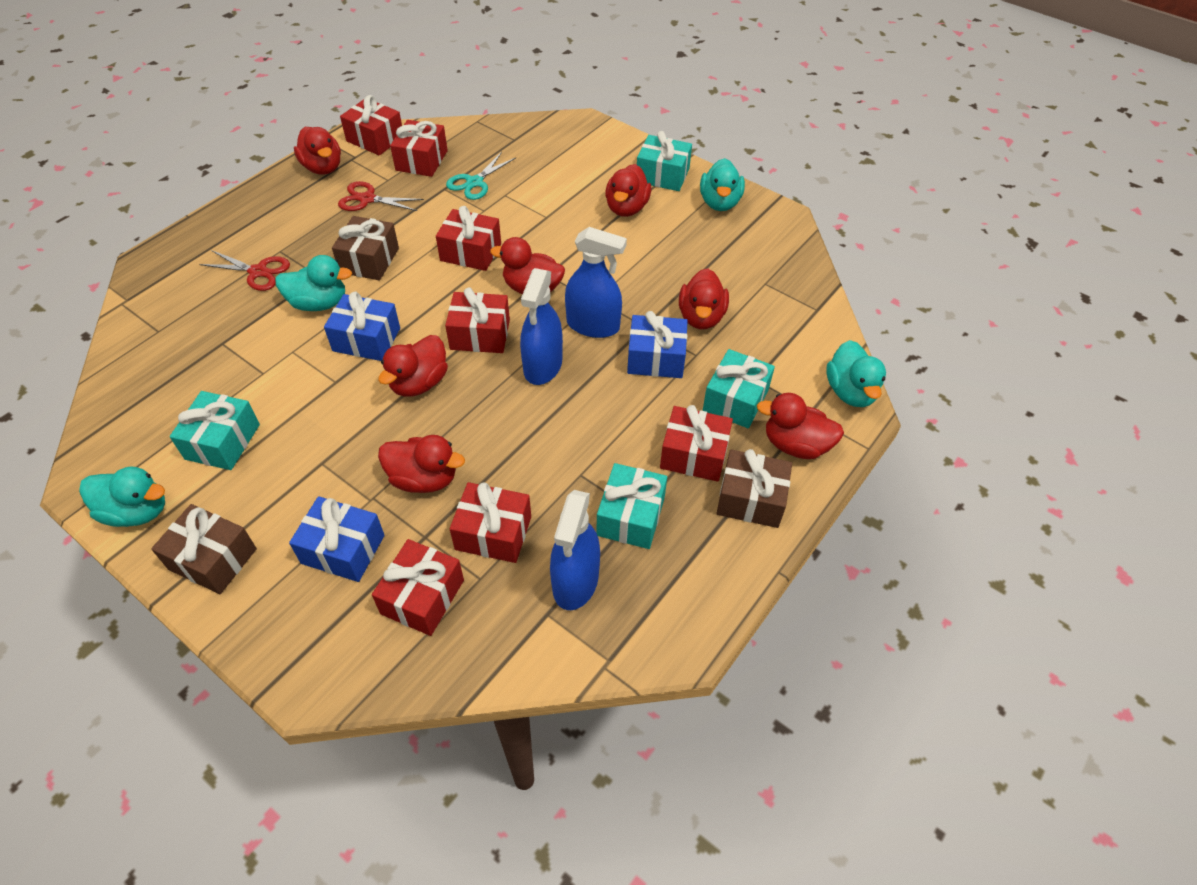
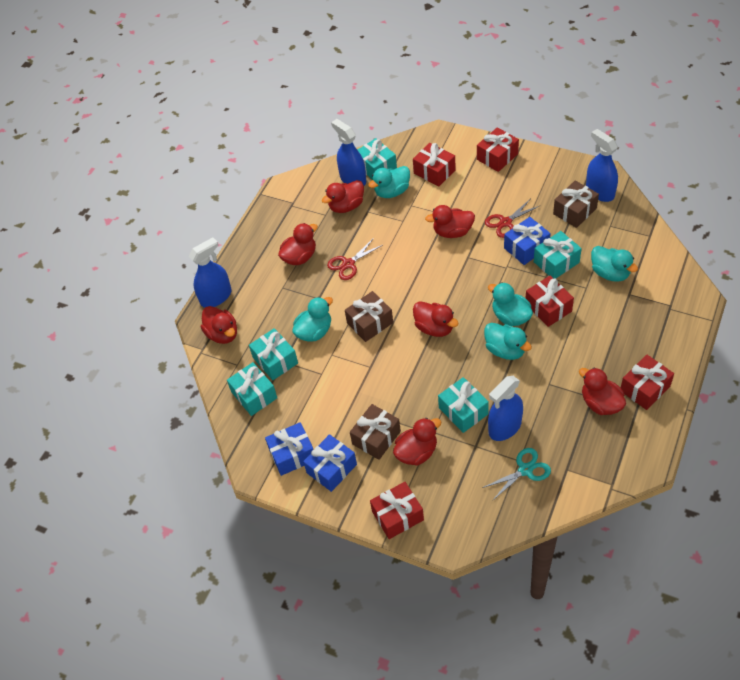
blue spray bottle: 3 -> 4
red gift: 7 -> 5
turquoise duck: 4 -> 5
turquoise gift: 4 -> 5

